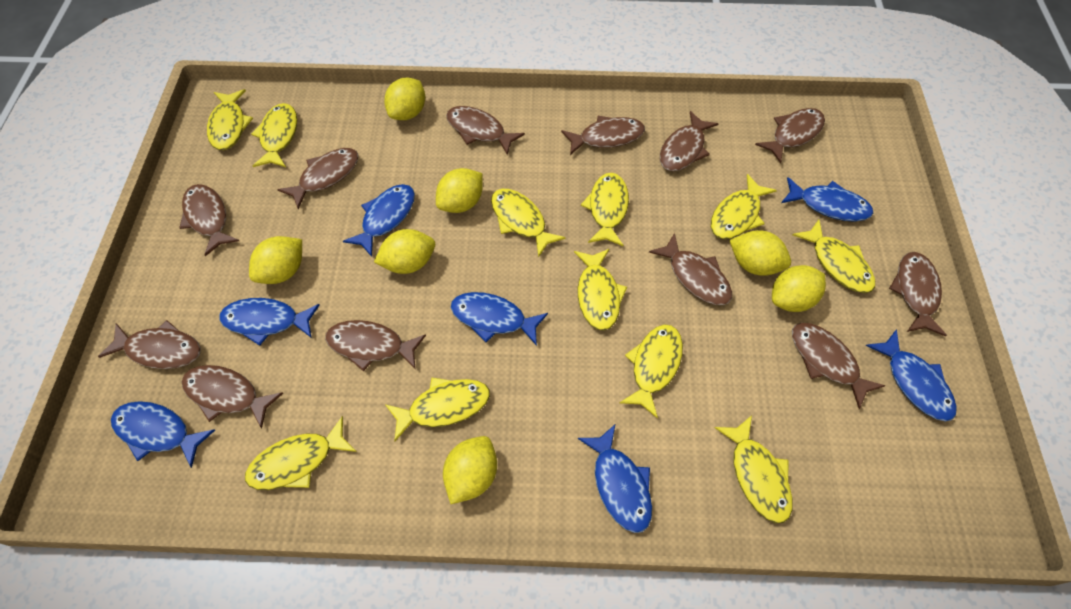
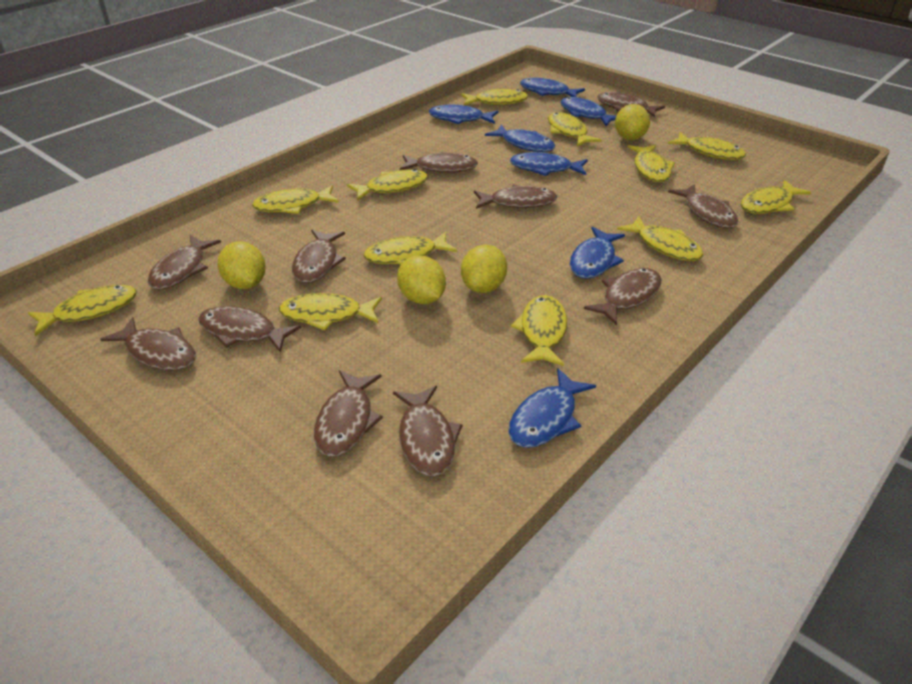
brown fish: 12 -> 11
yellow fish: 11 -> 12
yellow lemon: 7 -> 4

